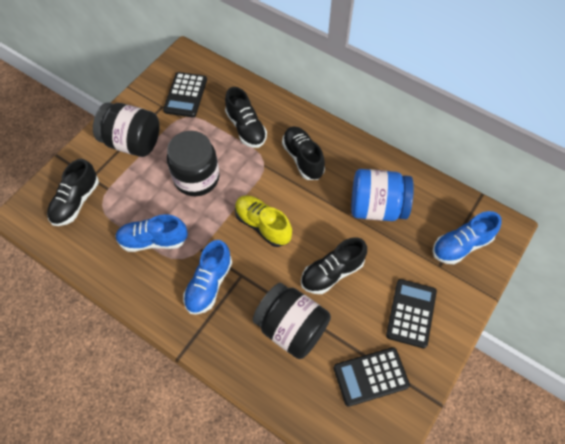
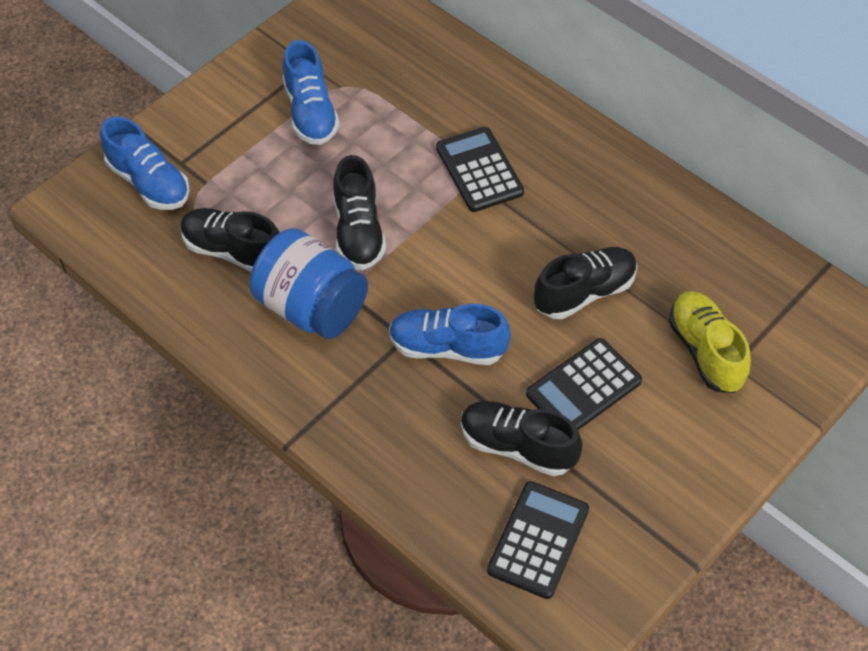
black jar: 3 -> 0

